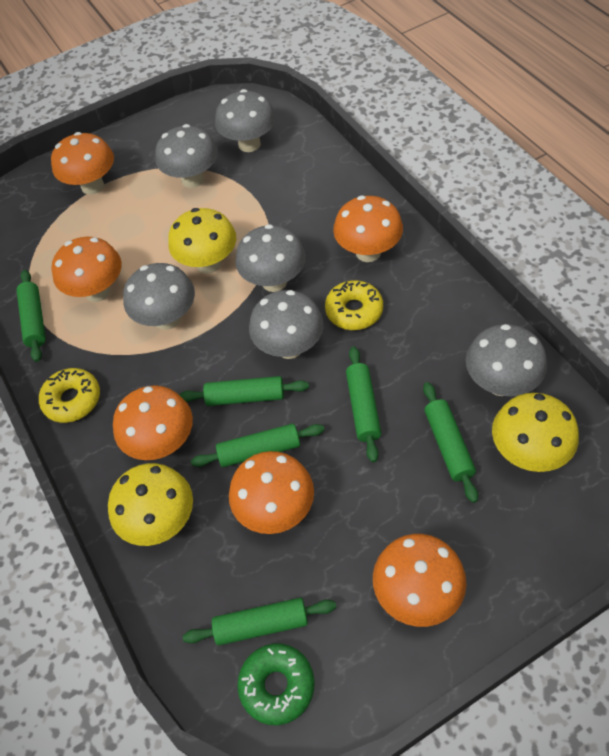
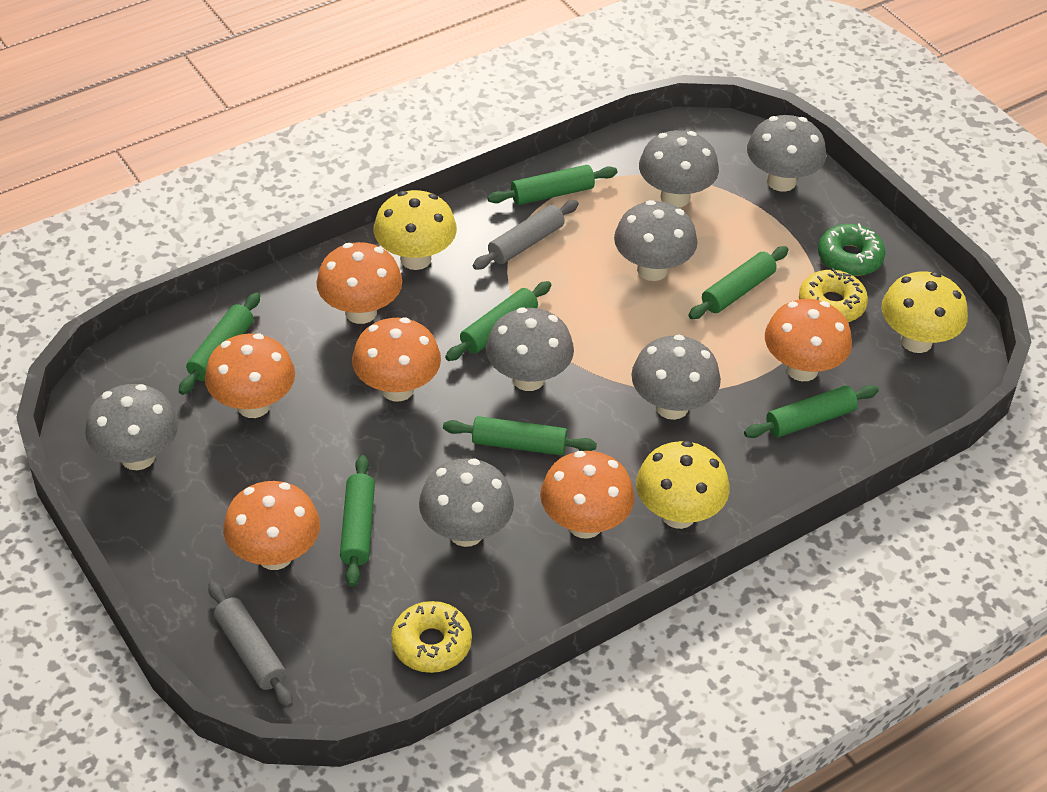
green rolling pin: 6 -> 7
grey mushroom: 6 -> 7
grey rolling pin: 0 -> 2

